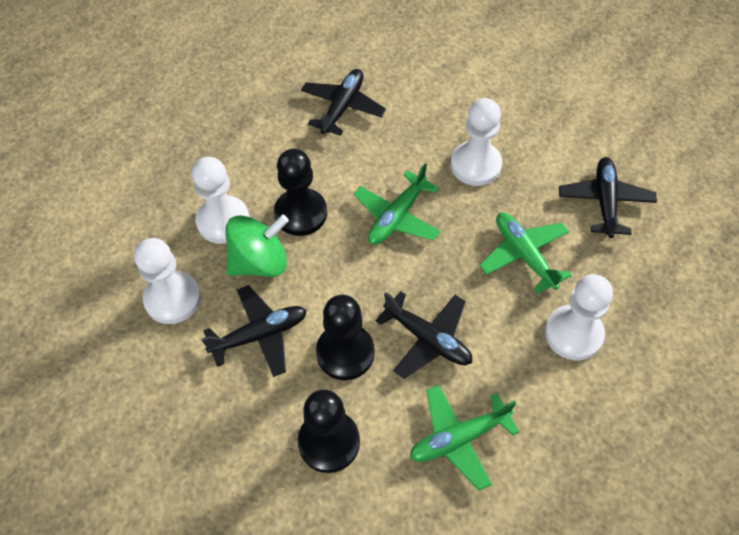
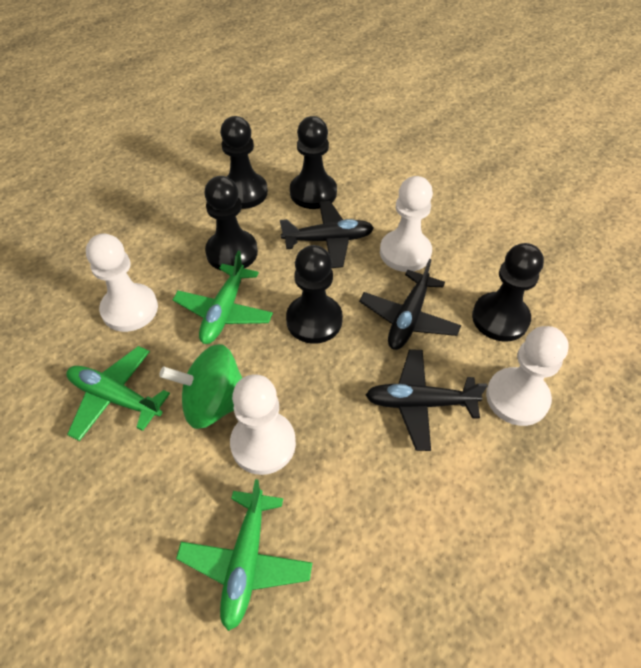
black pawn: 3 -> 5
black plane: 4 -> 3

